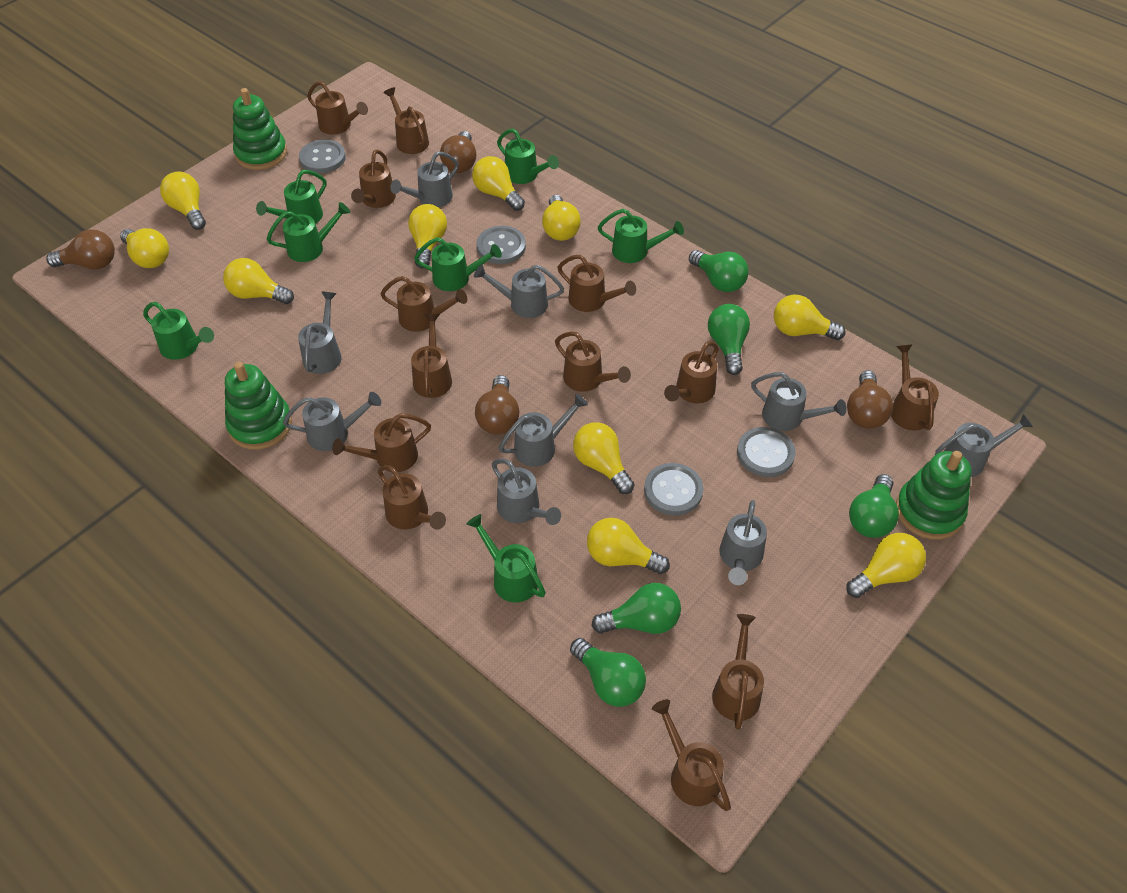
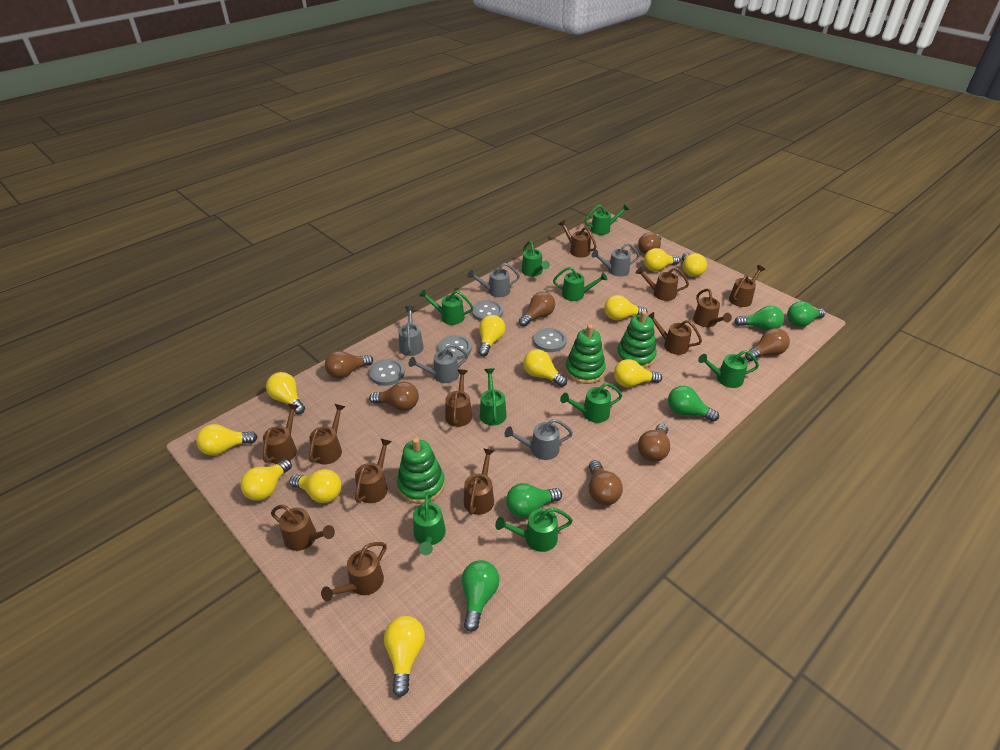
brown light bulb: 4 -> 7
brown watering can: 13 -> 12
green watering can: 7 -> 9
grey watering can: 9 -> 5
yellow light bulb: 10 -> 11

